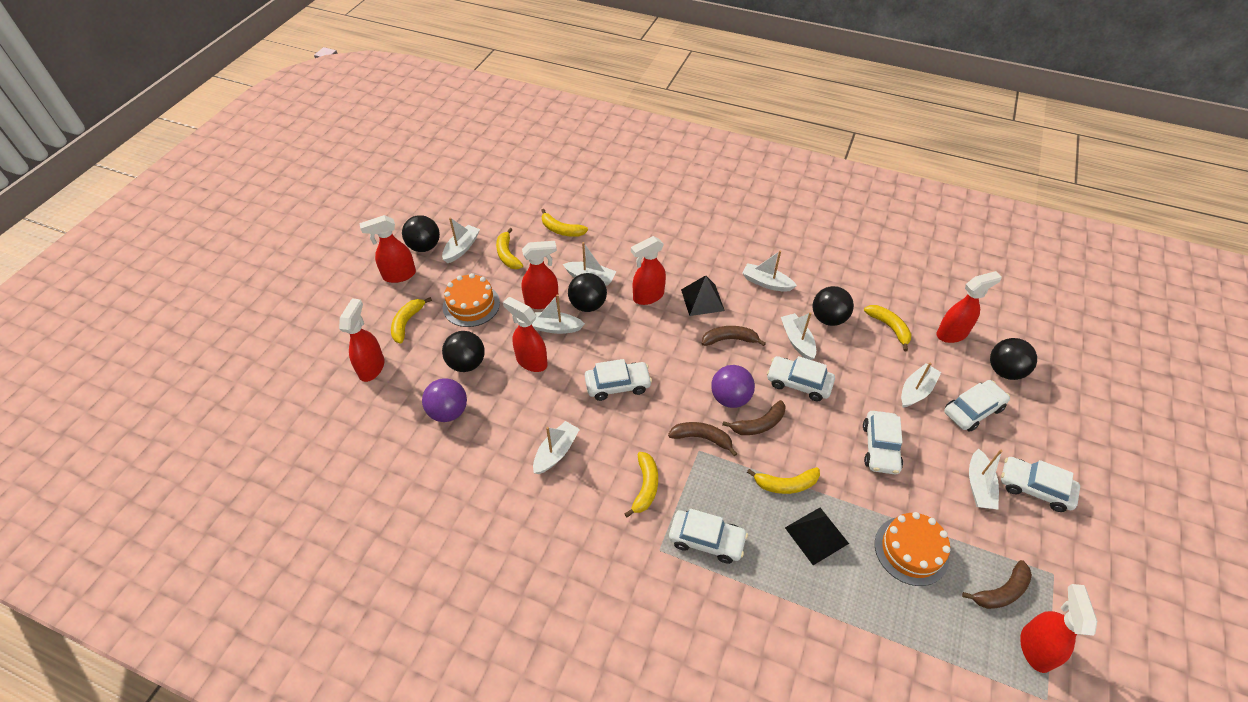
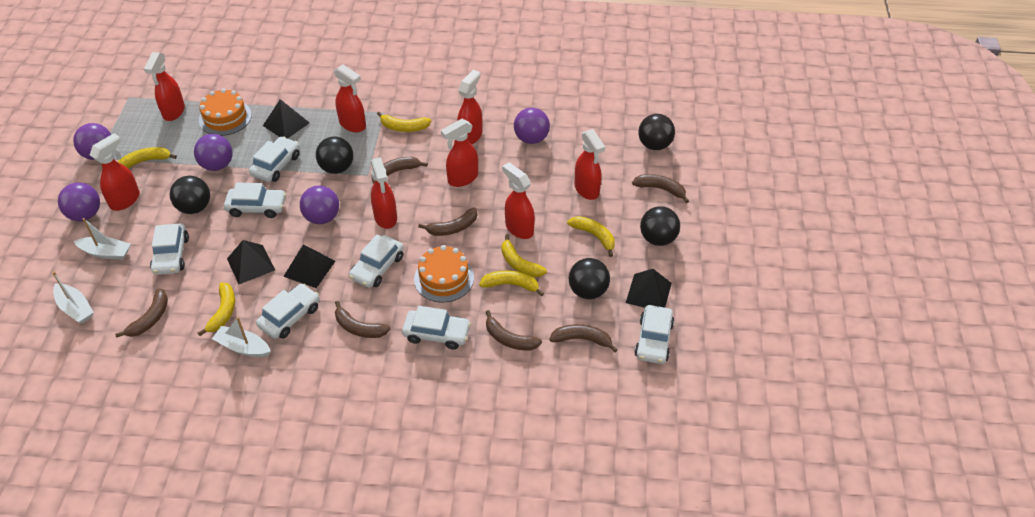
black pyramid: 2 -> 4
brown banana: 4 -> 7
purple ball: 2 -> 5
red spray bottle: 7 -> 8
white boat: 8 -> 3
white car: 6 -> 7

